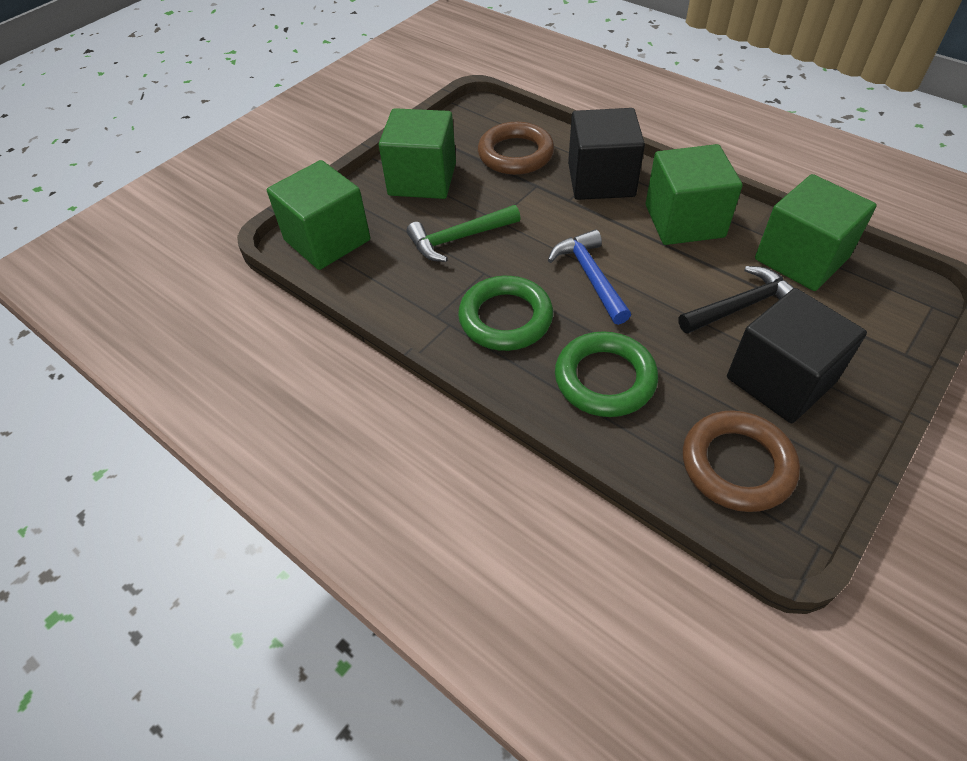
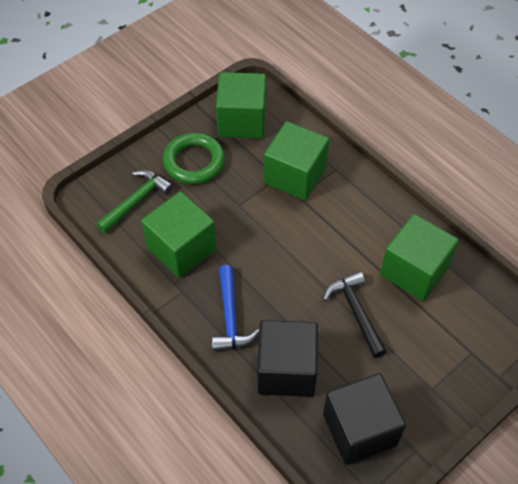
brown ring: 2 -> 0
green ring: 2 -> 1

